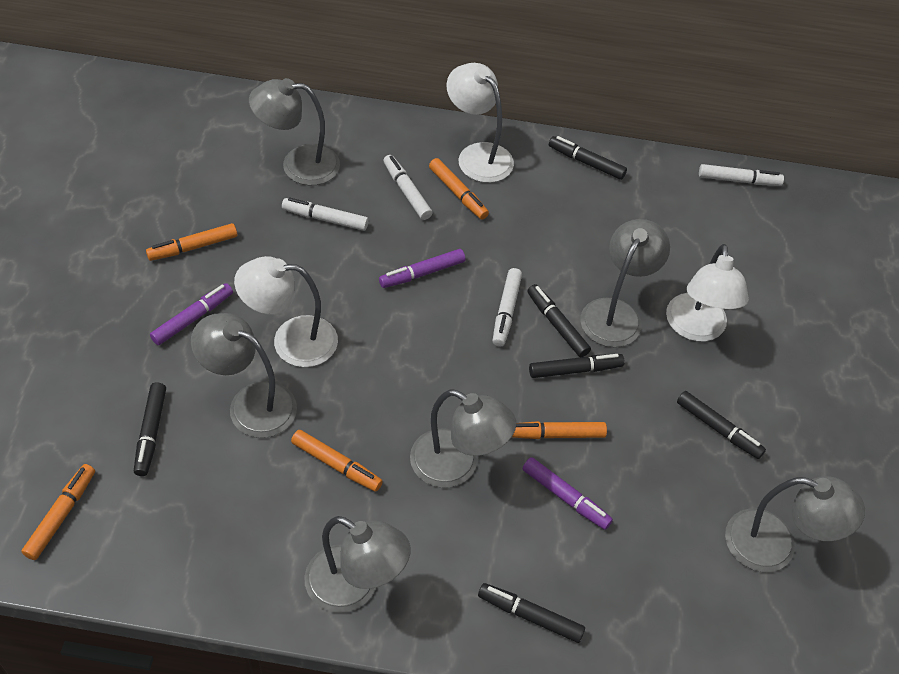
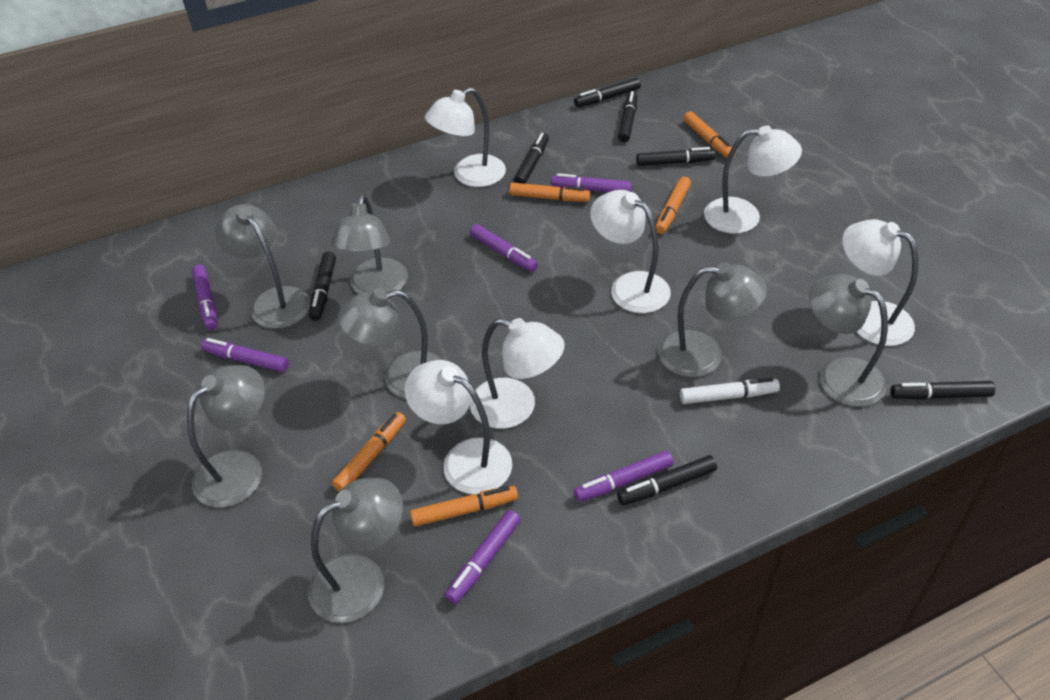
black marker: 6 -> 7
grey lamp: 6 -> 7
purple marker: 3 -> 6
white lamp: 3 -> 6
white marker: 4 -> 1

